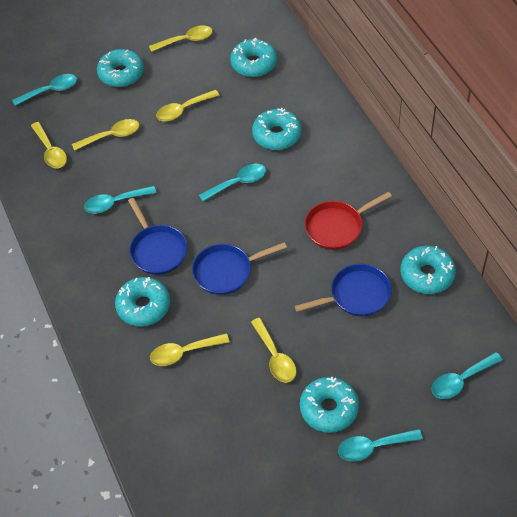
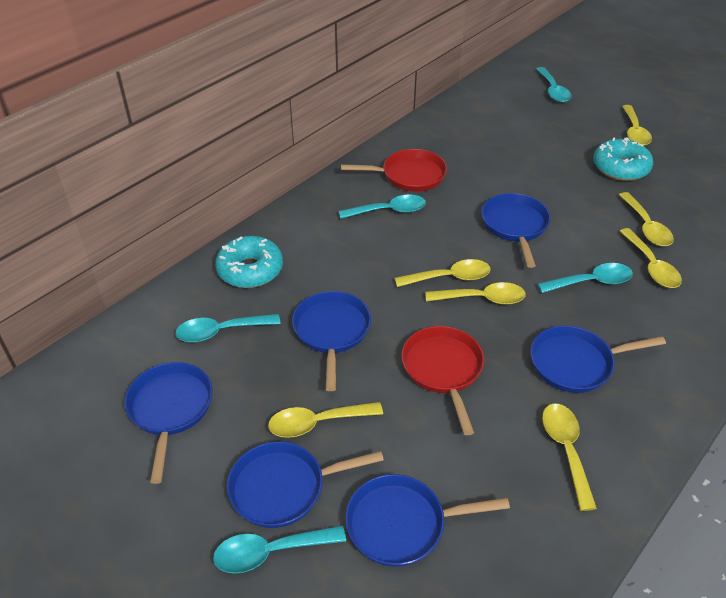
blue pan: 3 -> 6
red pan: 1 -> 2
turquoise donut: 6 -> 2
yellow spoon: 6 -> 7

